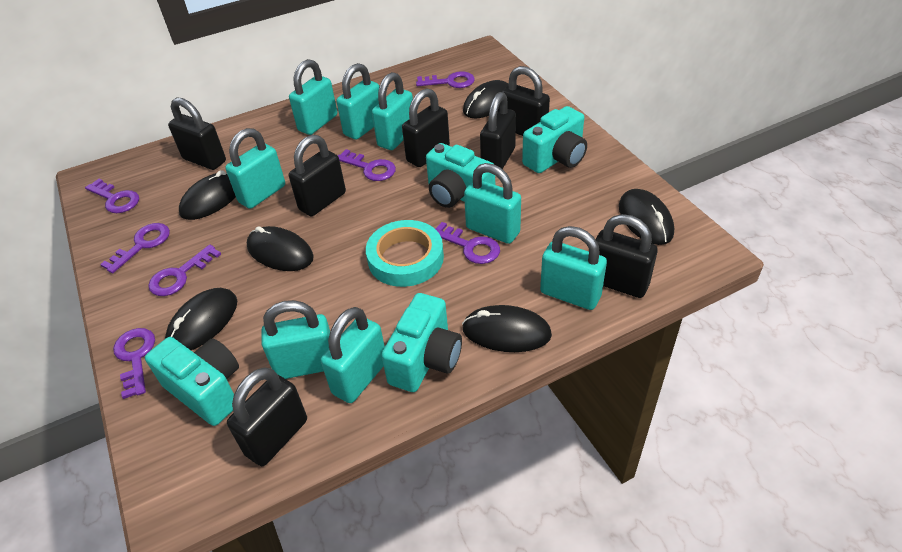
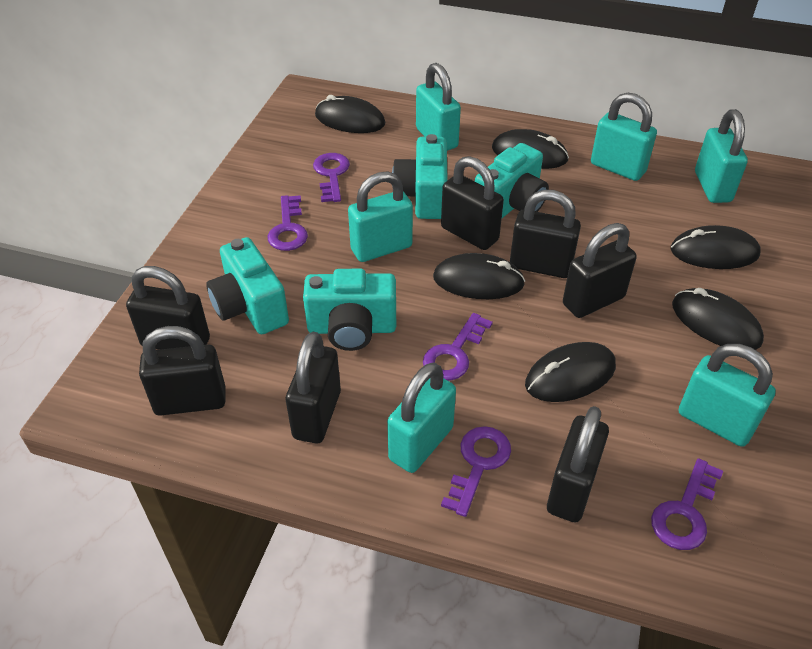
purple key: 7 -> 5
turquoise padlock: 8 -> 6
turquoise tape: 1 -> 0

